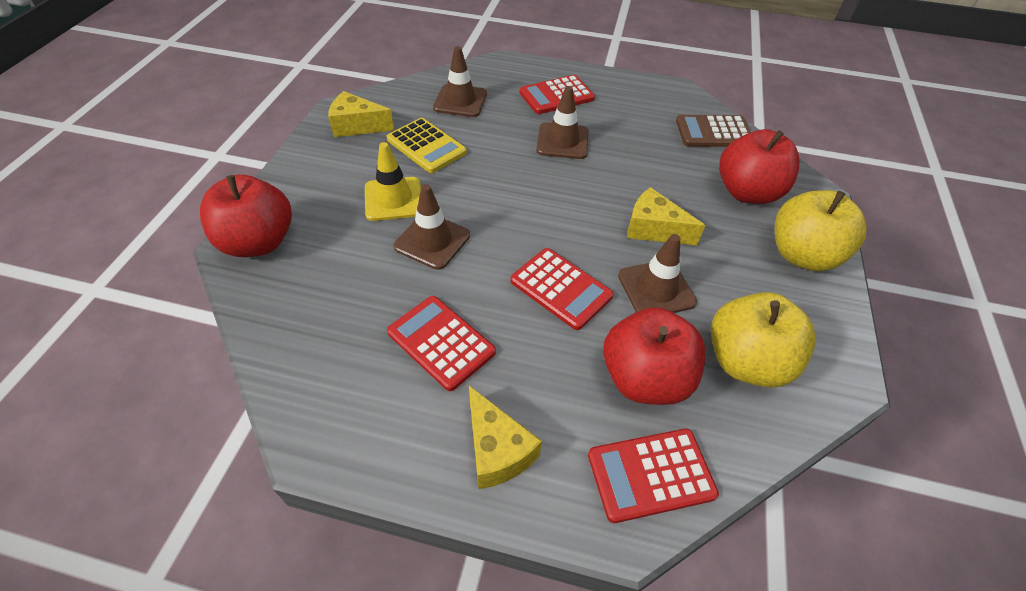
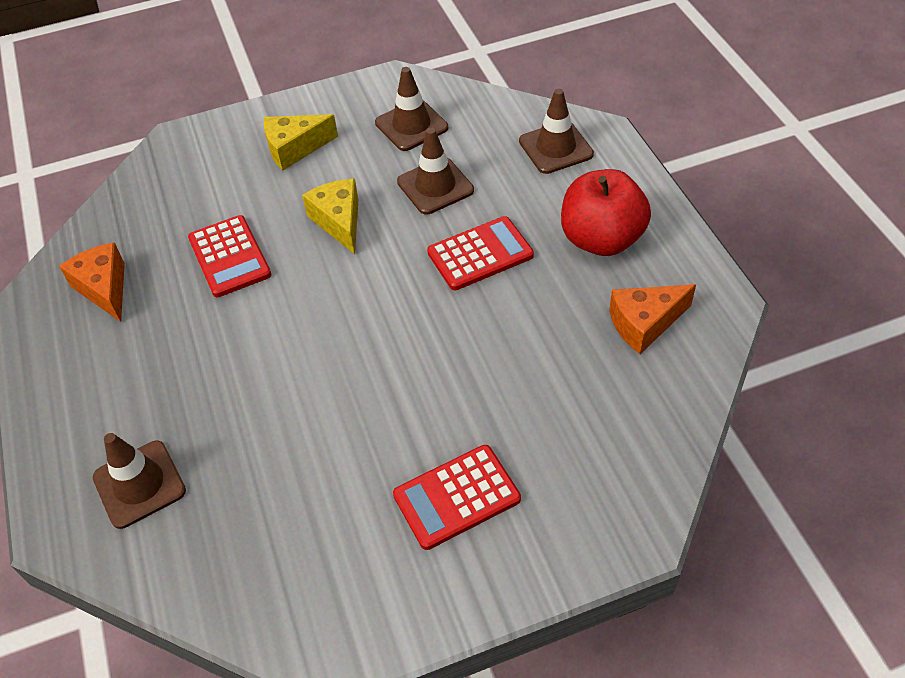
brown calculator: 1 -> 0
orange cheese: 0 -> 2
red apple: 3 -> 1
red calculator: 4 -> 3
yellow apple: 2 -> 0
yellow calculator: 1 -> 0
yellow cheese: 3 -> 2
yellow traffic cone: 1 -> 0

